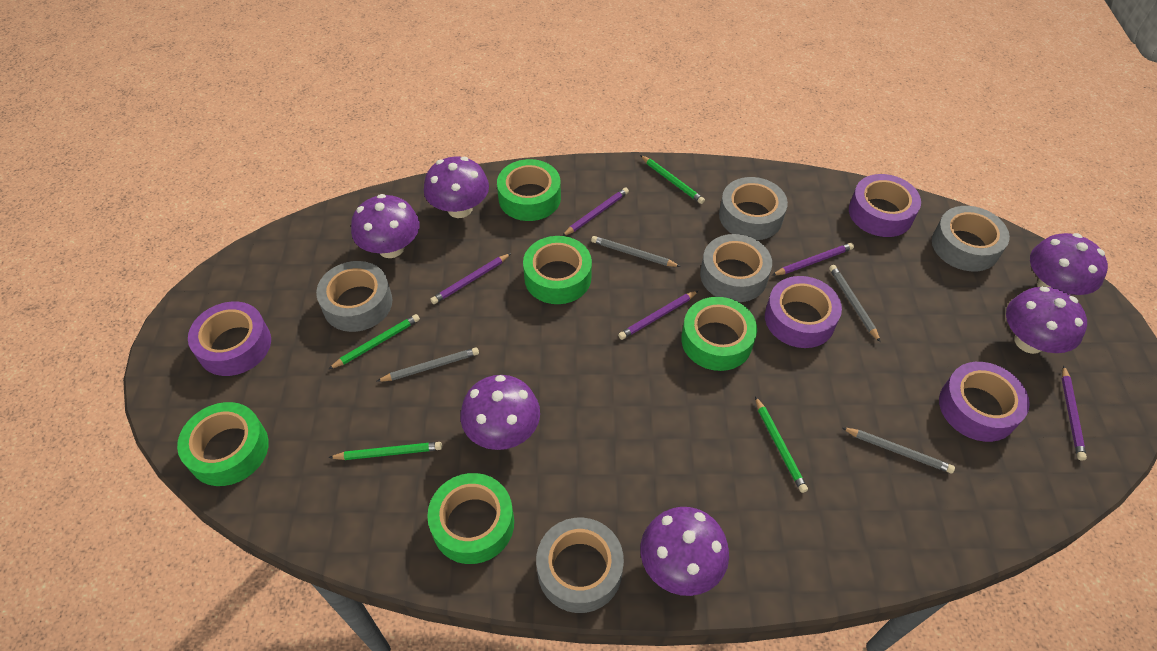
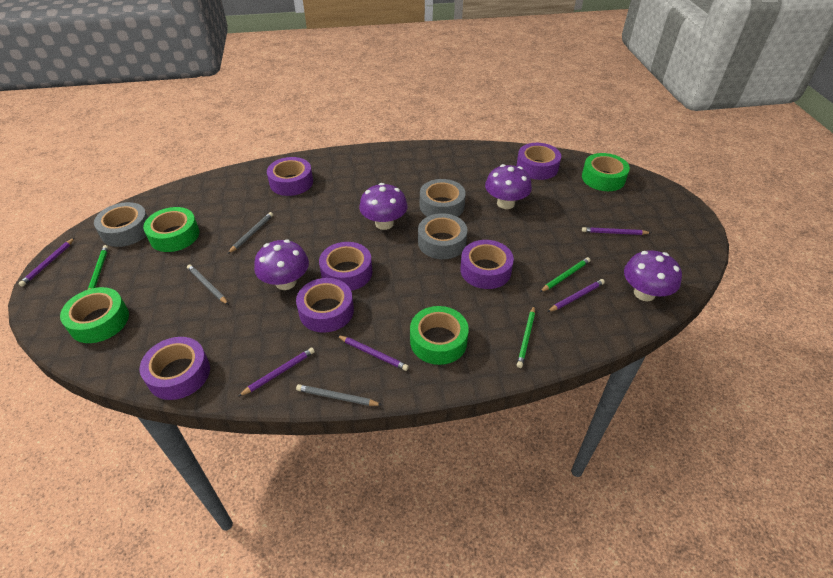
green pencil: 4 -> 3
green tape: 5 -> 4
grey pencil: 4 -> 3
grey tape: 5 -> 3
purple mushroom: 6 -> 4
purple tape: 4 -> 6

